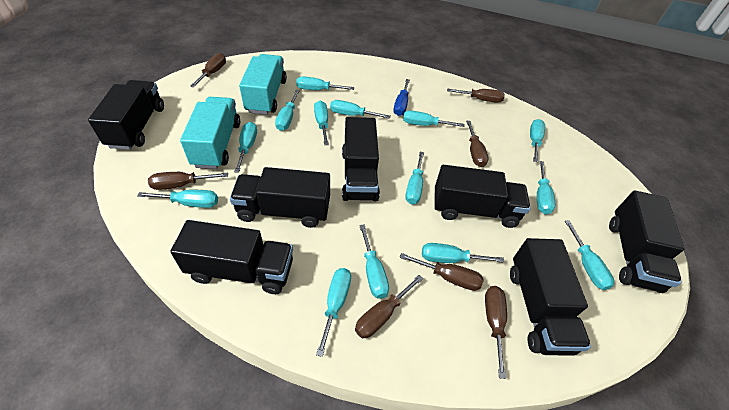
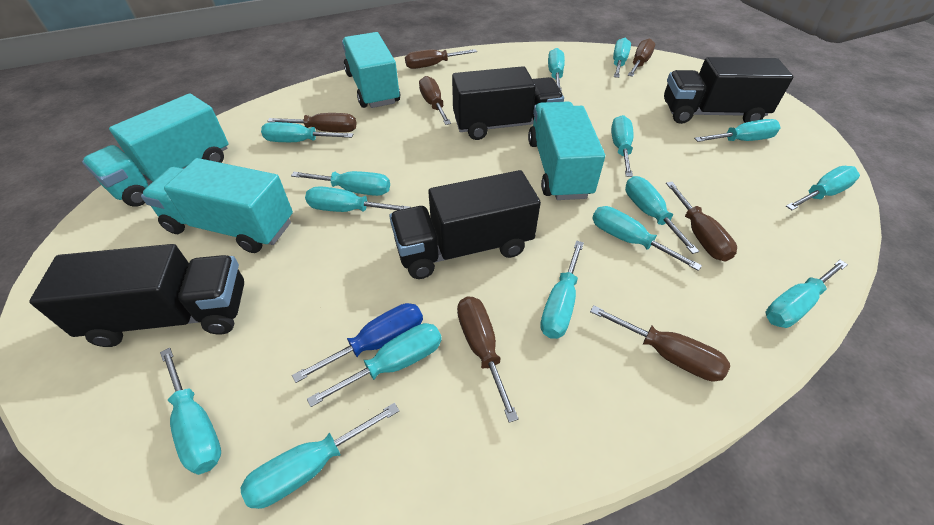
black truck: 7 -> 4
turquoise screwdriver: 14 -> 15
turquoise truck: 2 -> 4

